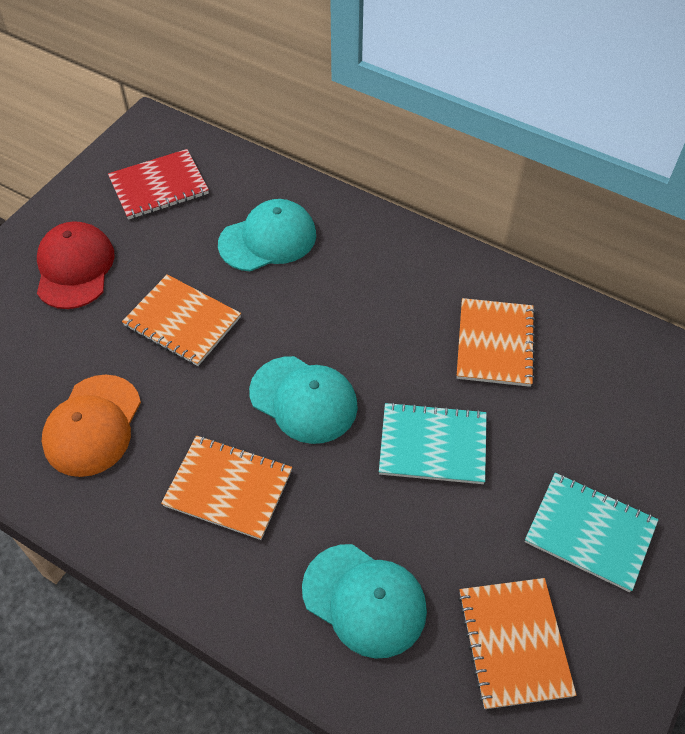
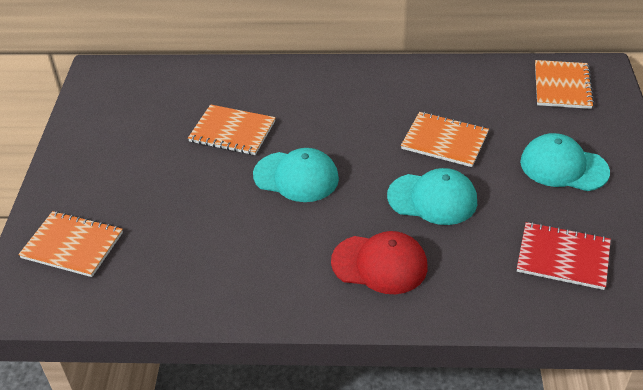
orange cap: 1 -> 0
turquoise notebook: 2 -> 0

